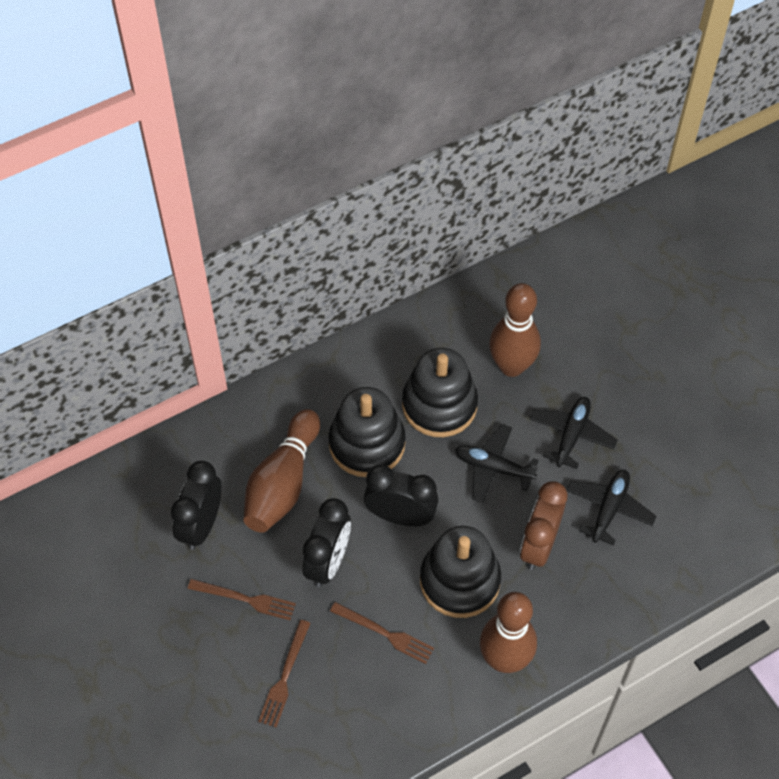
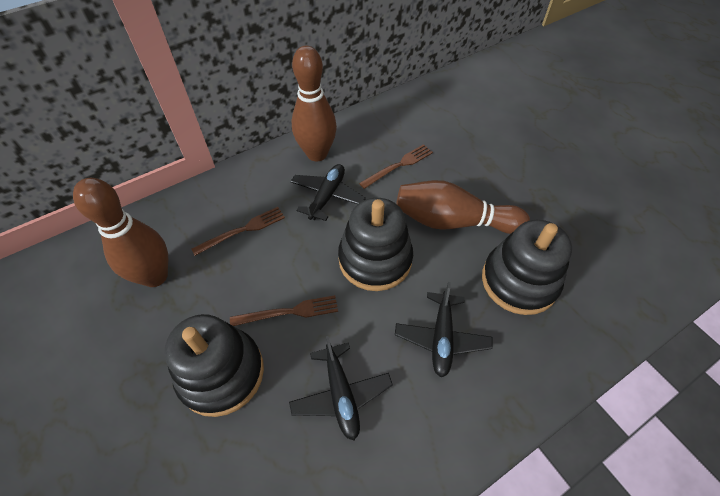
black clock: 3 -> 0
brown clock: 1 -> 0

